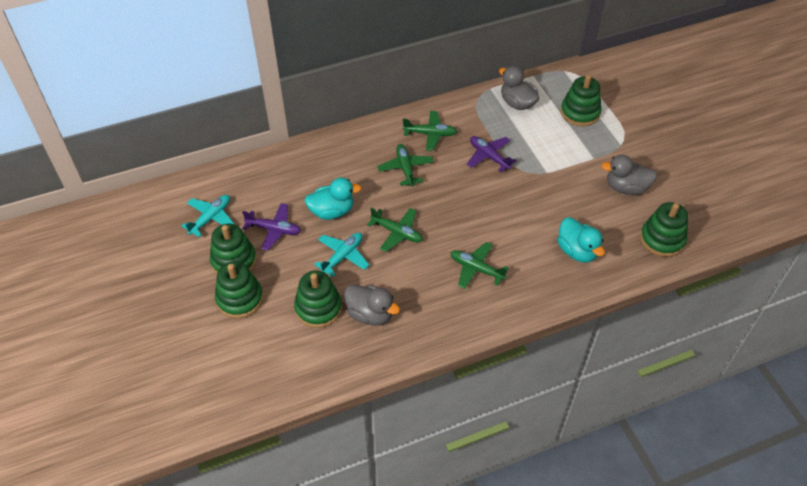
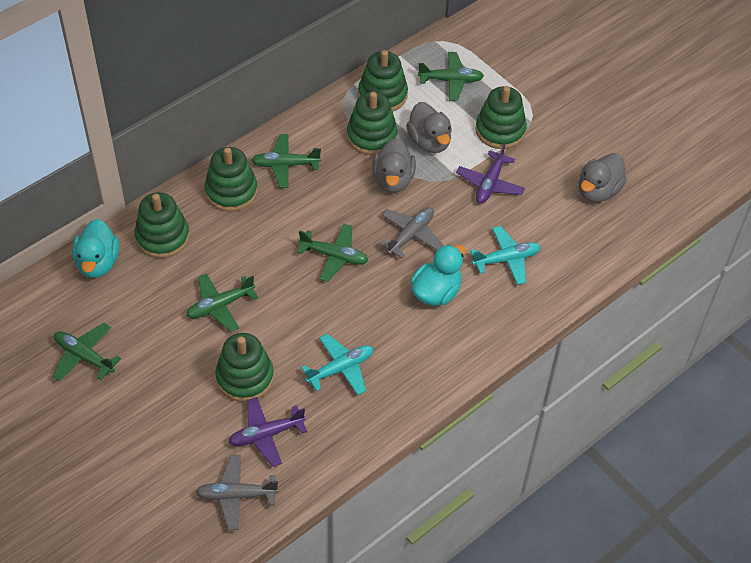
green plane: 4 -> 5
green stacking toy: 5 -> 6
grey plane: 0 -> 2

